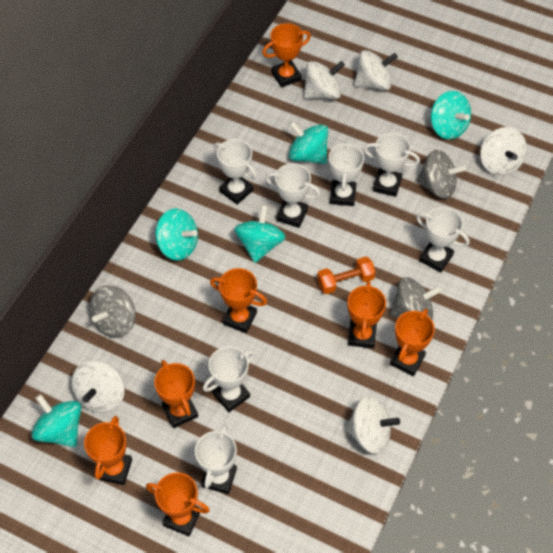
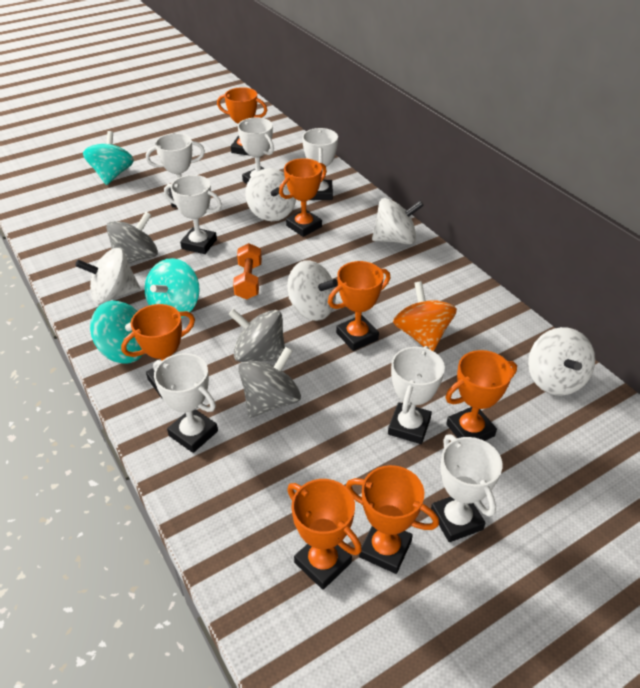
orange spinning top: 0 -> 1
turquoise spinning top: 5 -> 3

